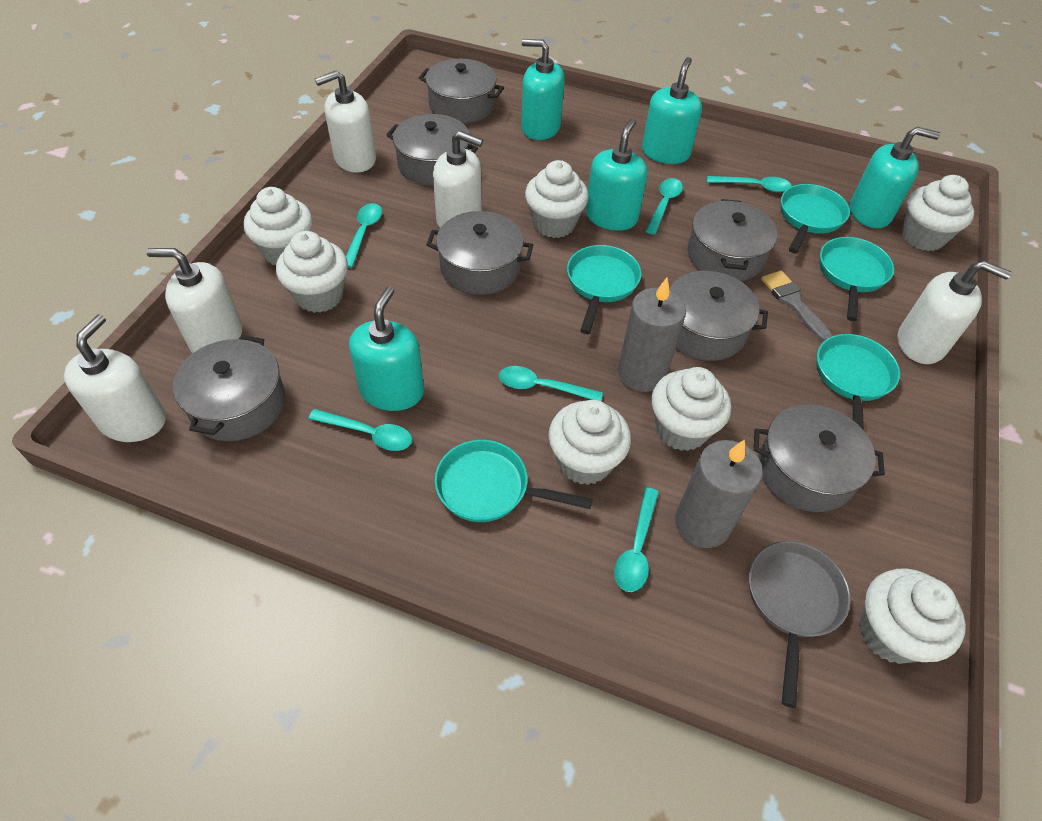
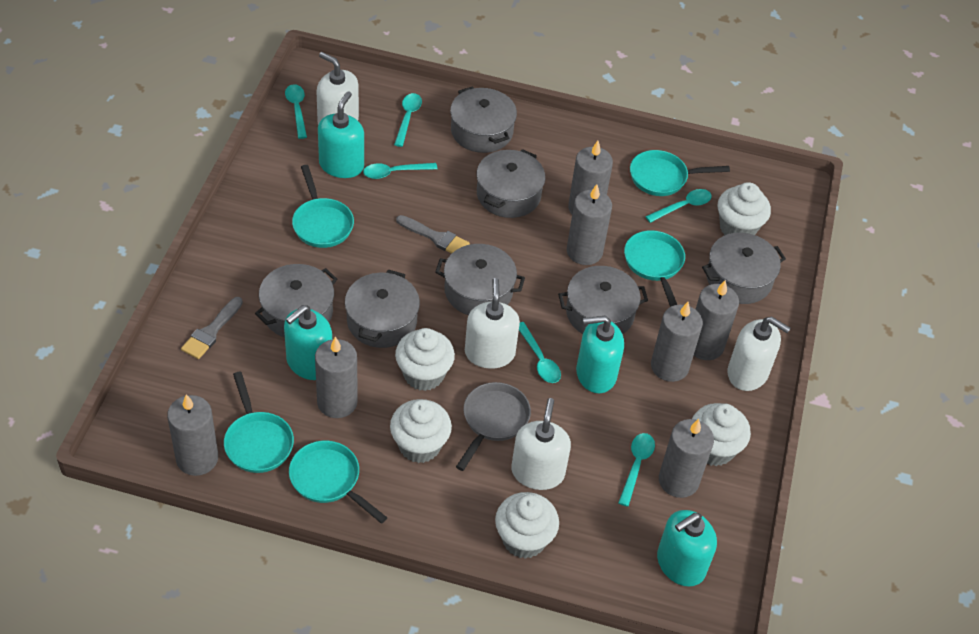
grey brush: 1 -> 2
grey candle: 2 -> 7
turquoise soap dispenser: 5 -> 4
white cupcake: 7 -> 5
white soap dispenser: 5 -> 4

